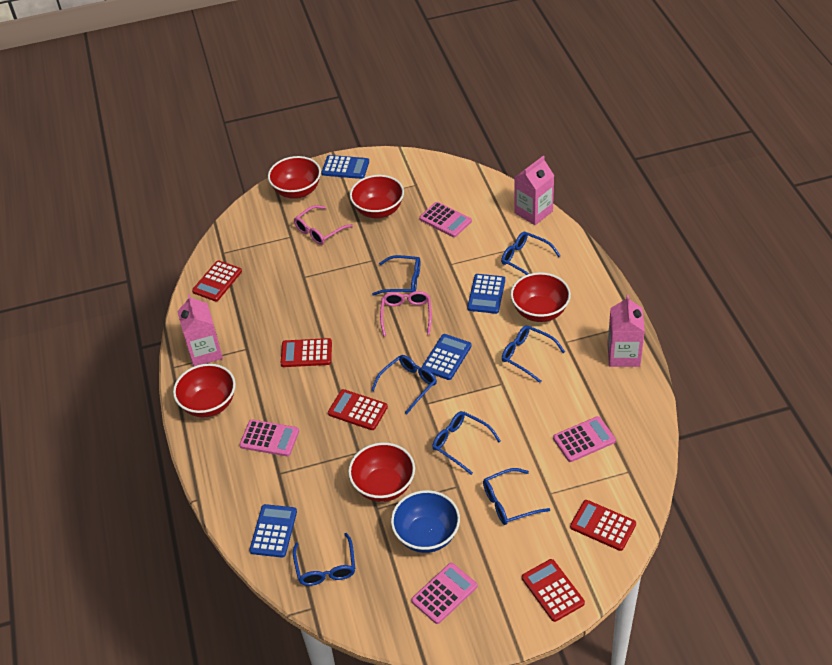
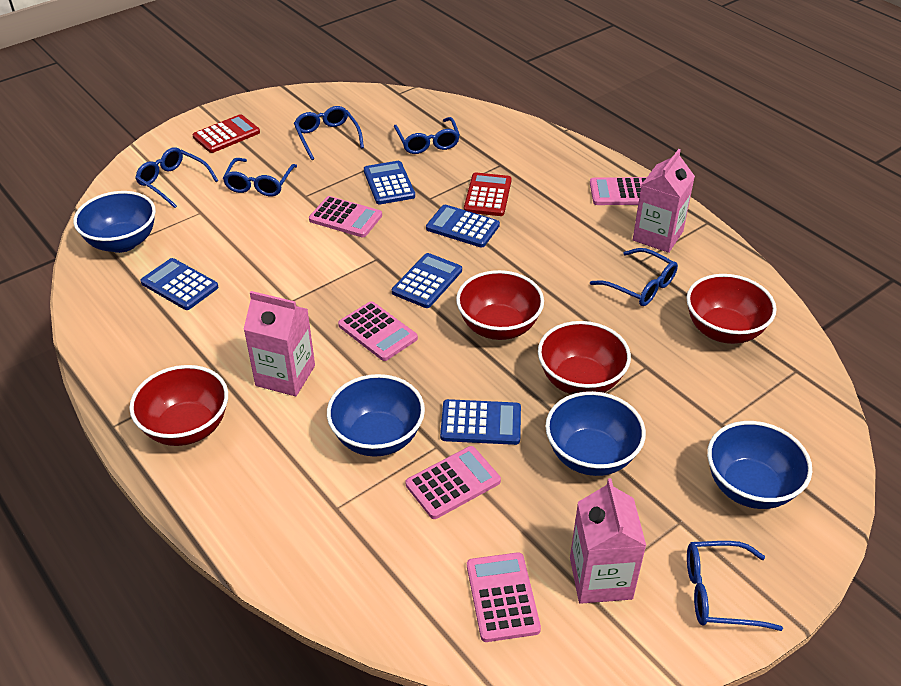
blue bowl: 1 -> 4
blue calculator: 4 -> 5
blue glasses: 7 -> 6
pink calculator: 4 -> 5
pink glasses: 2 -> 0
red bowl: 5 -> 4
red calculator: 5 -> 2

